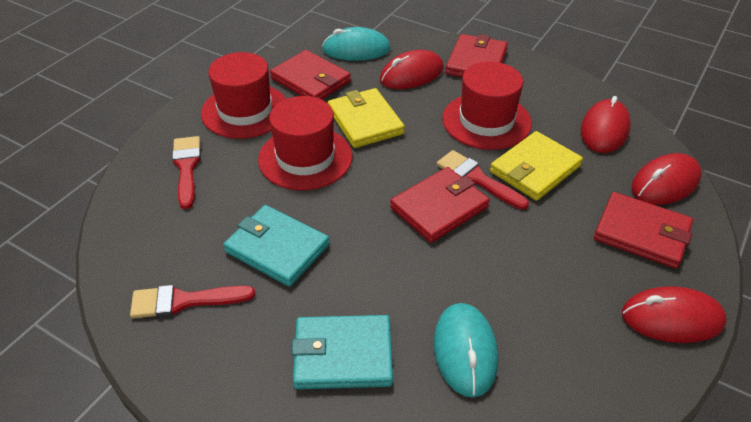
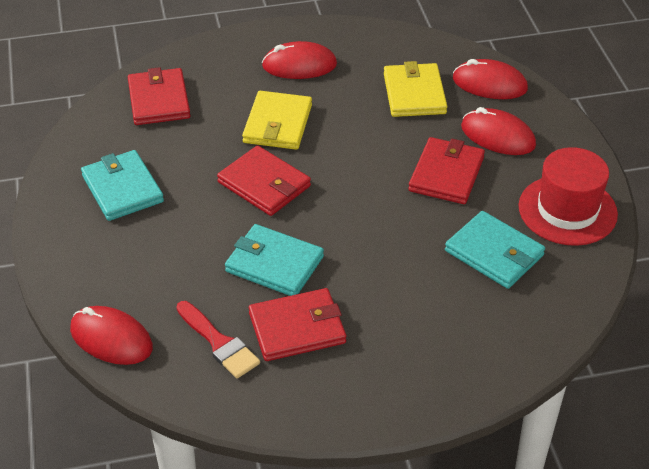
red brush: 3 -> 1
red hat: 3 -> 1
turquoise mouse: 2 -> 0
turquoise wallet: 2 -> 3

